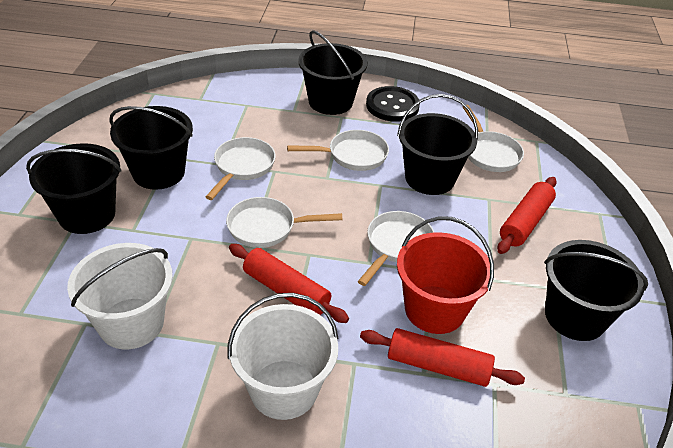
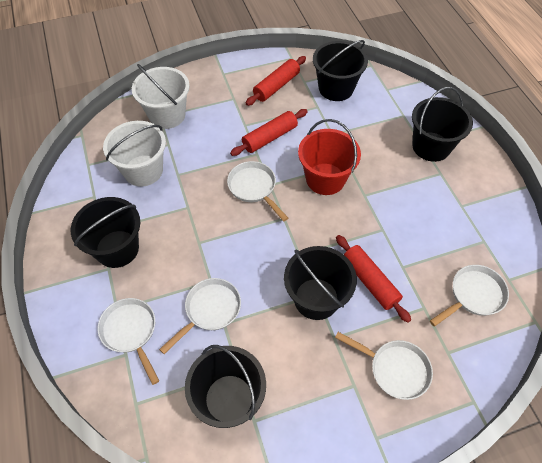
black button: 1 -> 0

